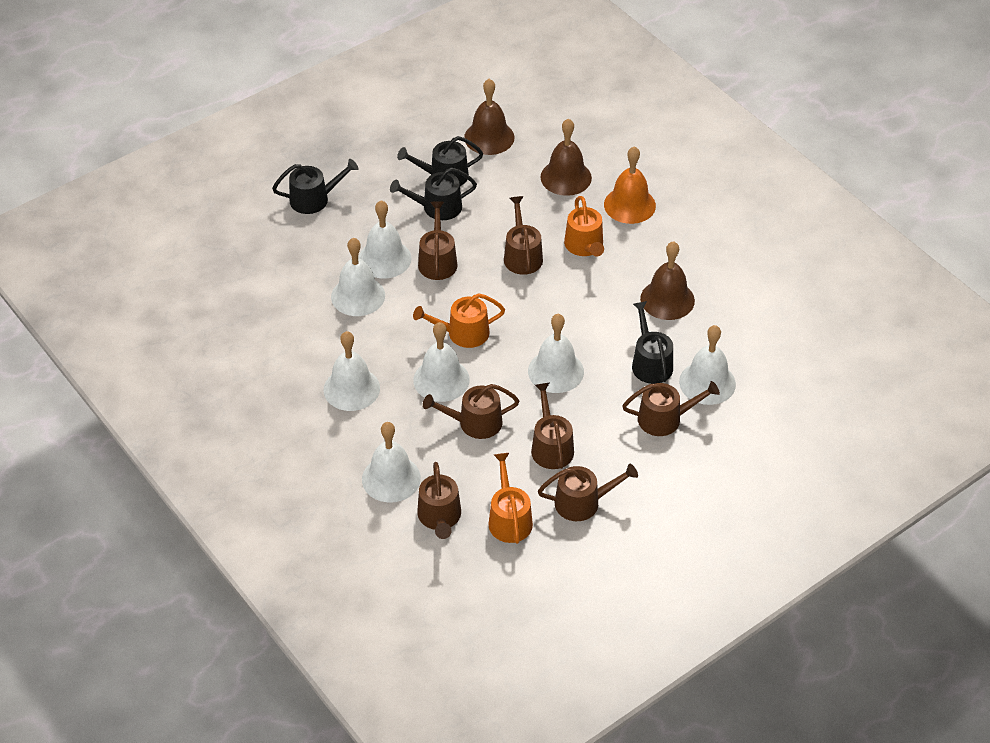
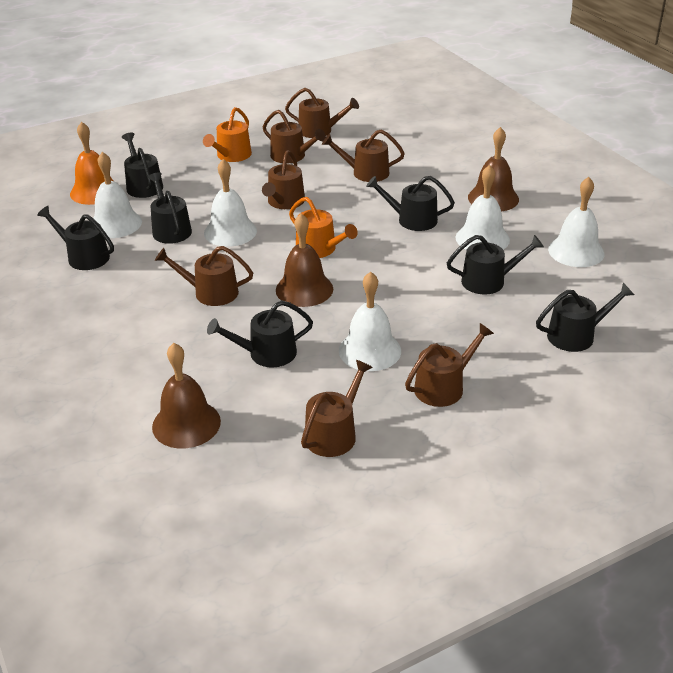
black watering can: 4 -> 7
orange watering can: 3 -> 2
white bell: 7 -> 5

